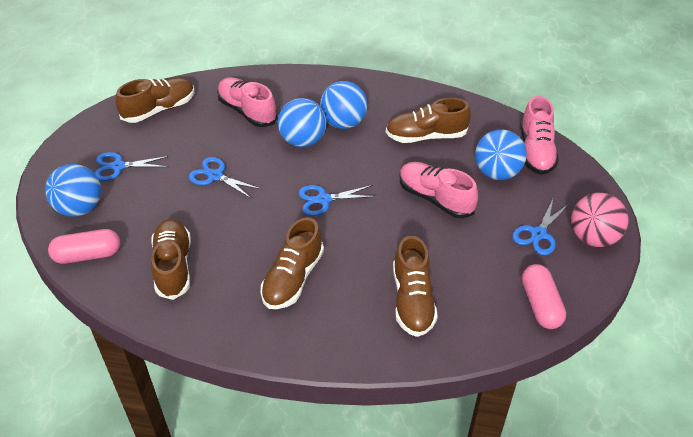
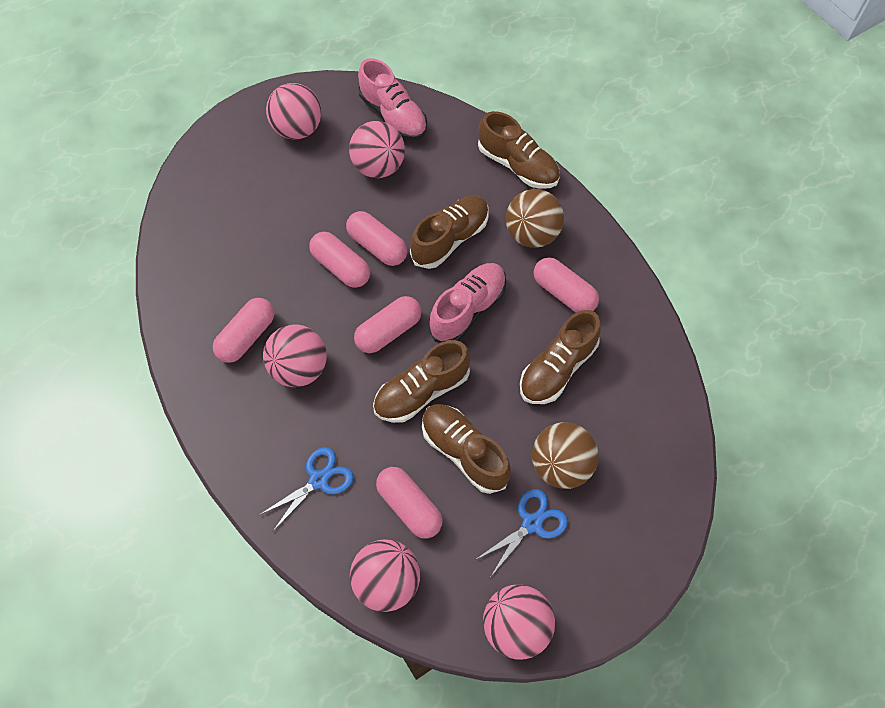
blue ball: 4 -> 0
blue scissors: 4 -> 2
brown ball: 0 -> 2
pink ball: 1 -> 5
pink capsule: 2 -> 6
pink shoe: 3 -> 2

